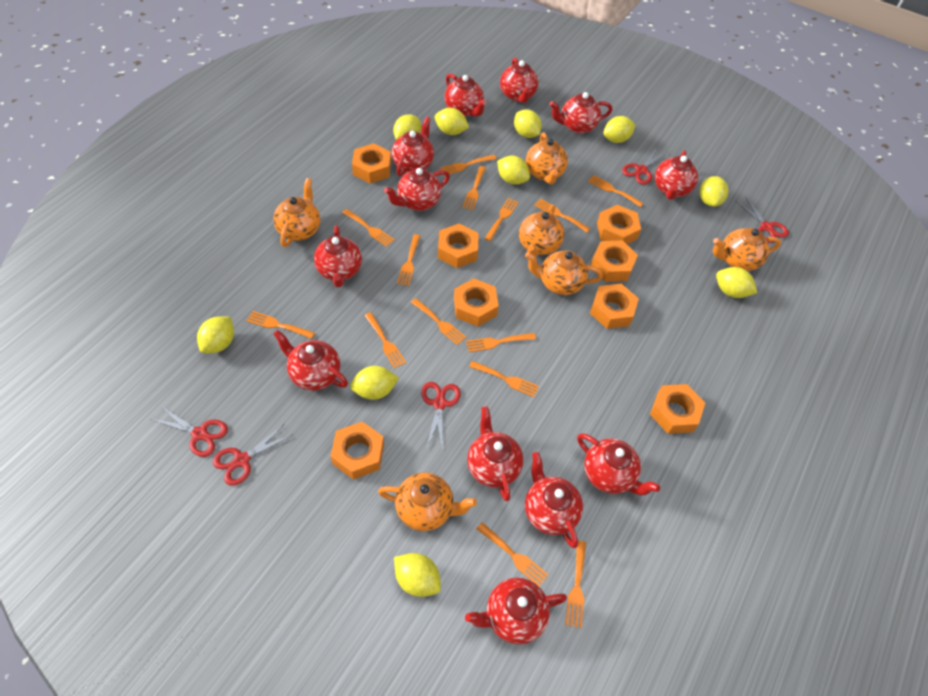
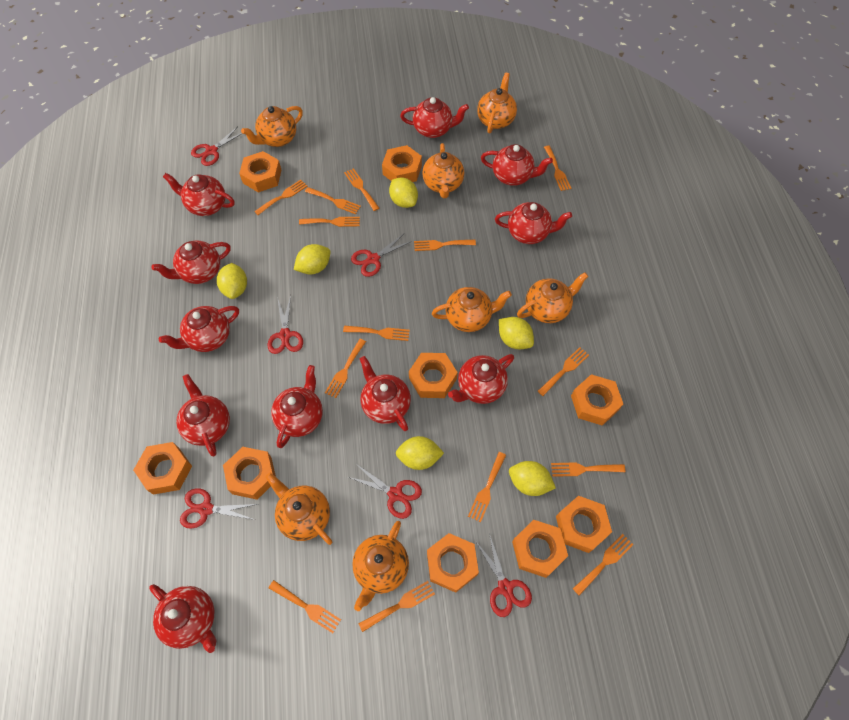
orange nut: 8 -> 9
orange teapot: 6 -> 7
red scissors: 5 -> 6
red teapot: 12 -> 11
yellow lemon: 10 -> 6

